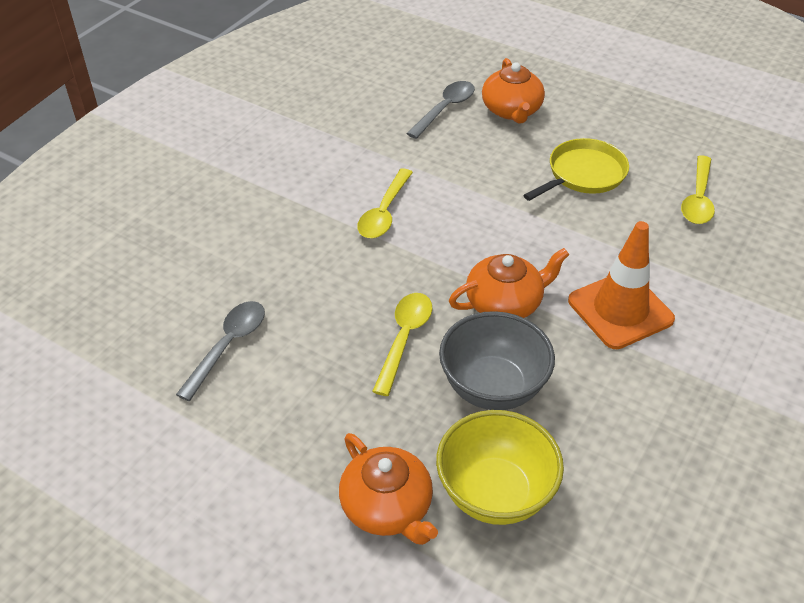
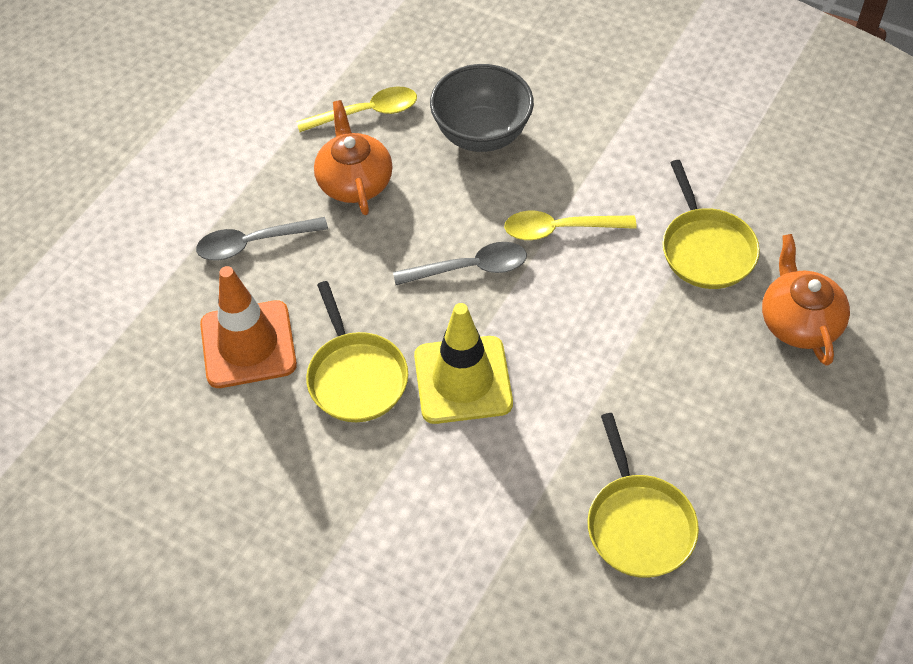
orange teapot: 3 -> 2
yellow bowl: 1 -> 0
yellow pan: 1 -> 3
yellow spoon: 3 -> 2
yellow traffic cone: 0 -> 1

